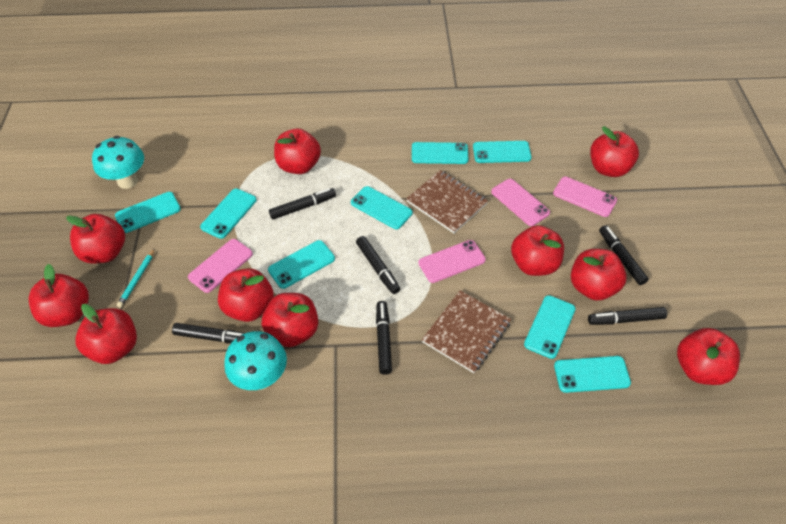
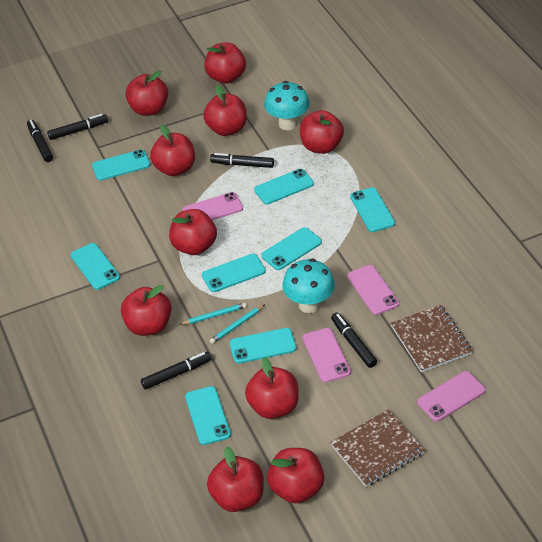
black marker: 6 -> 5
turquoise pencil: 1 -> 2

